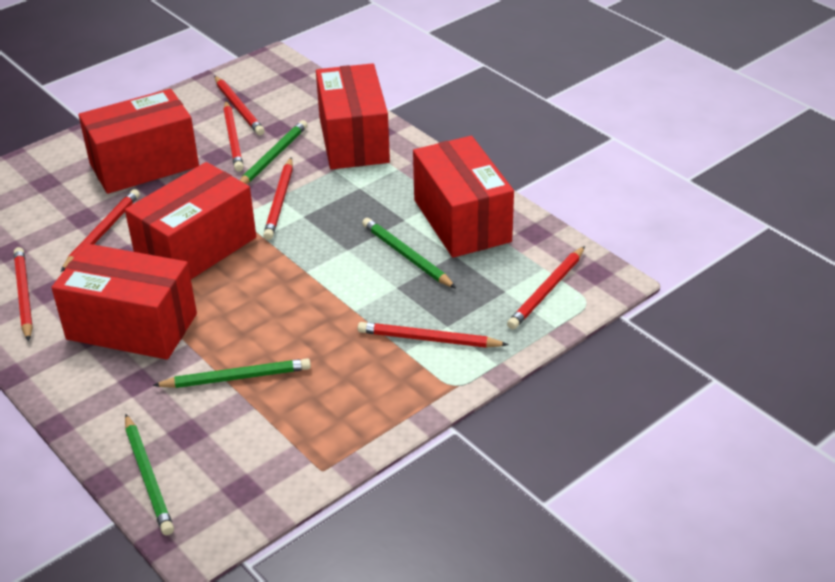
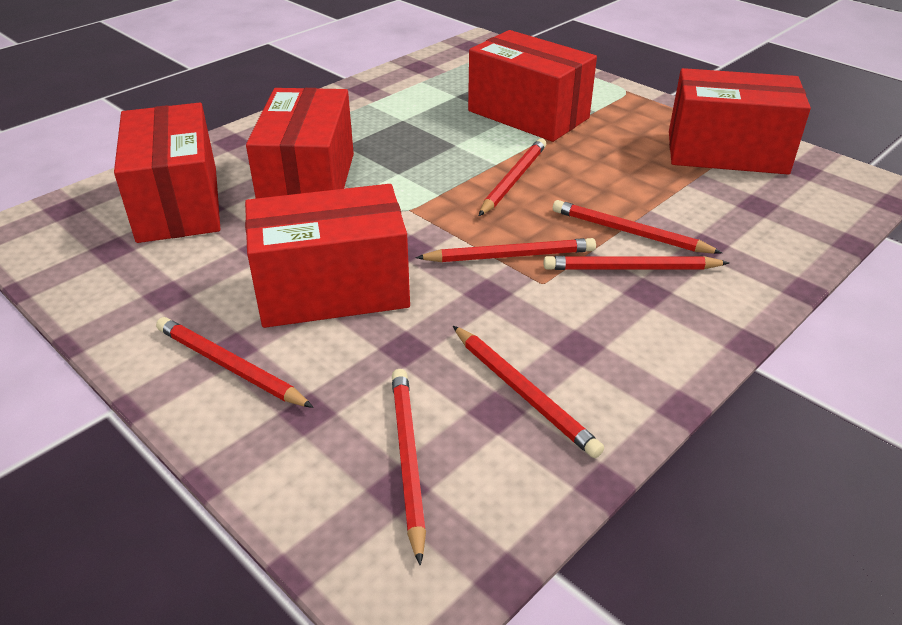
green pencil: 4 -> 0

